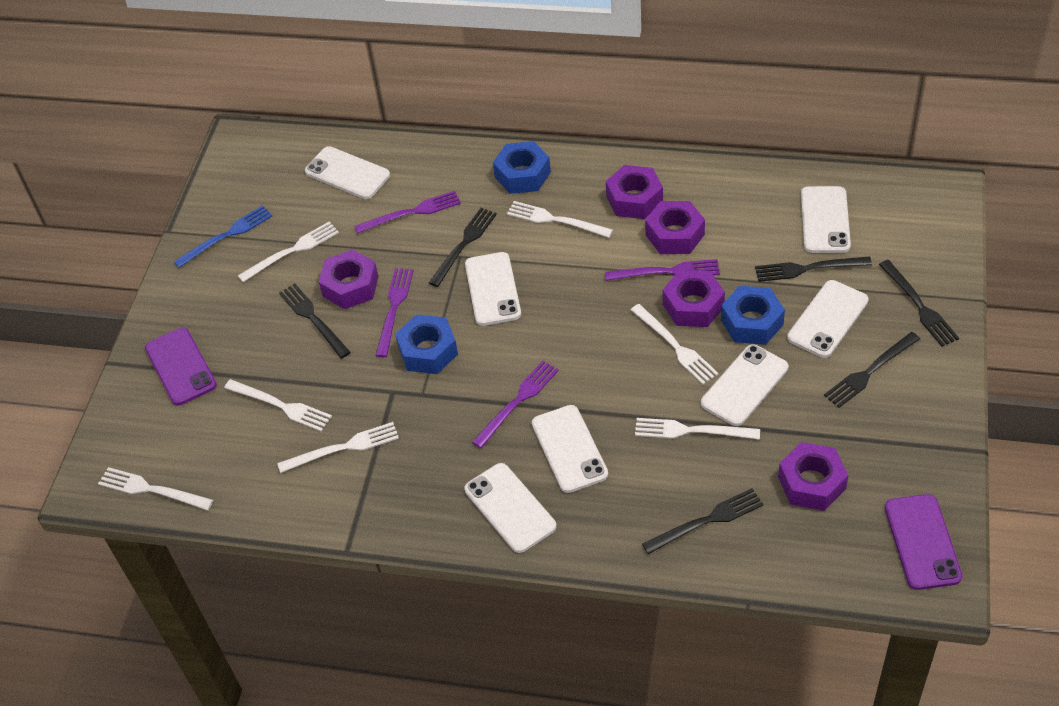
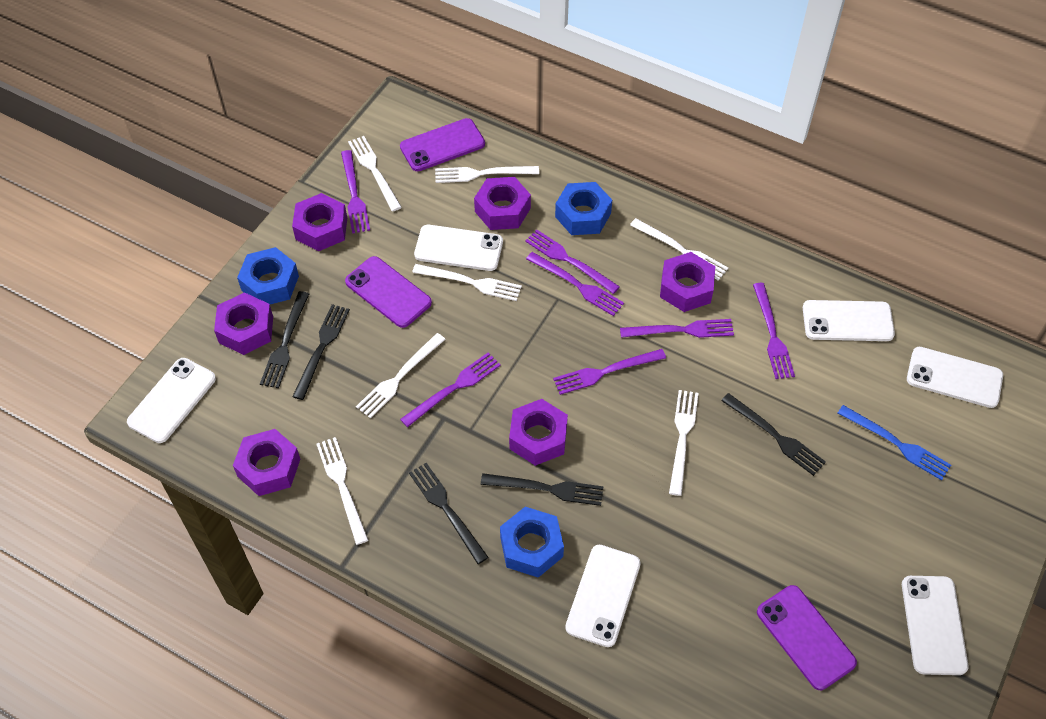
black fork: 6 -> 5
purple fork: 4 -> 7
purple nut: 5 -> 6
purple phone: 2 -> 3
white phone: 7 -> 6

